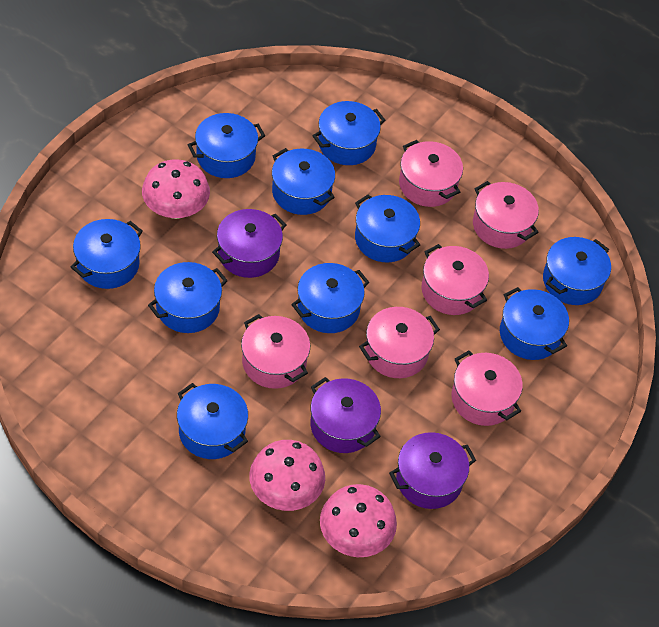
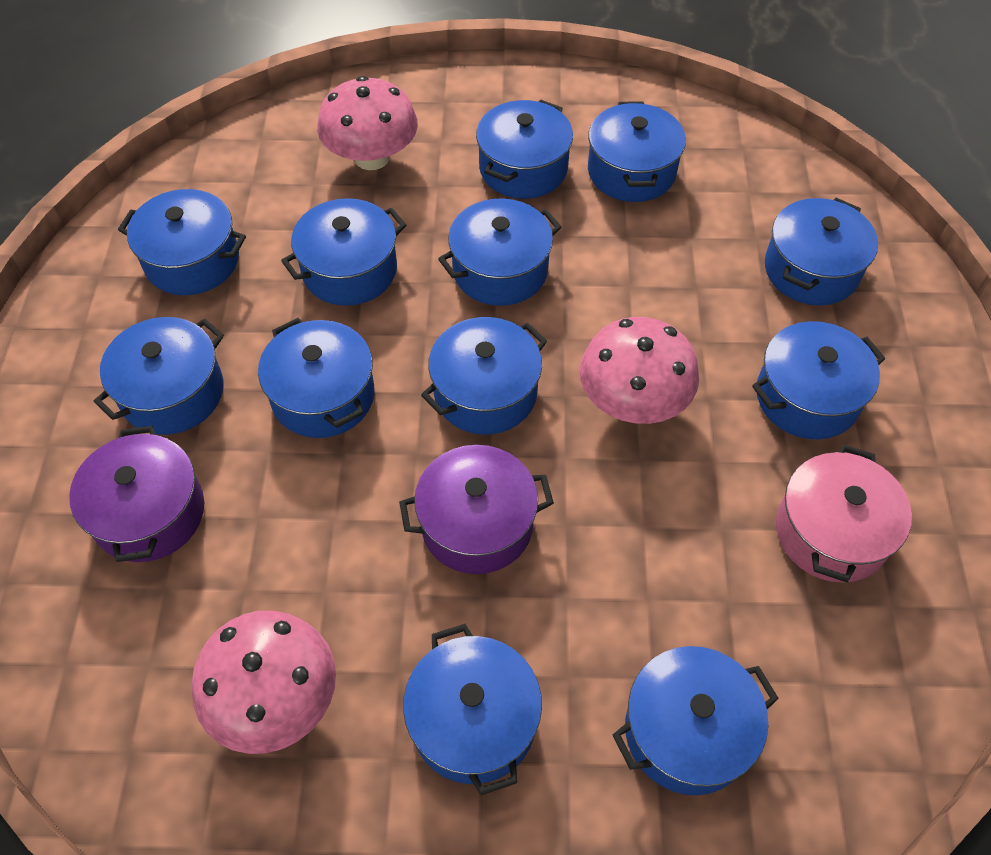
blue pot: 10 -> 12
pink pot: 6 -> 1
purple pot: 3 -> 2

